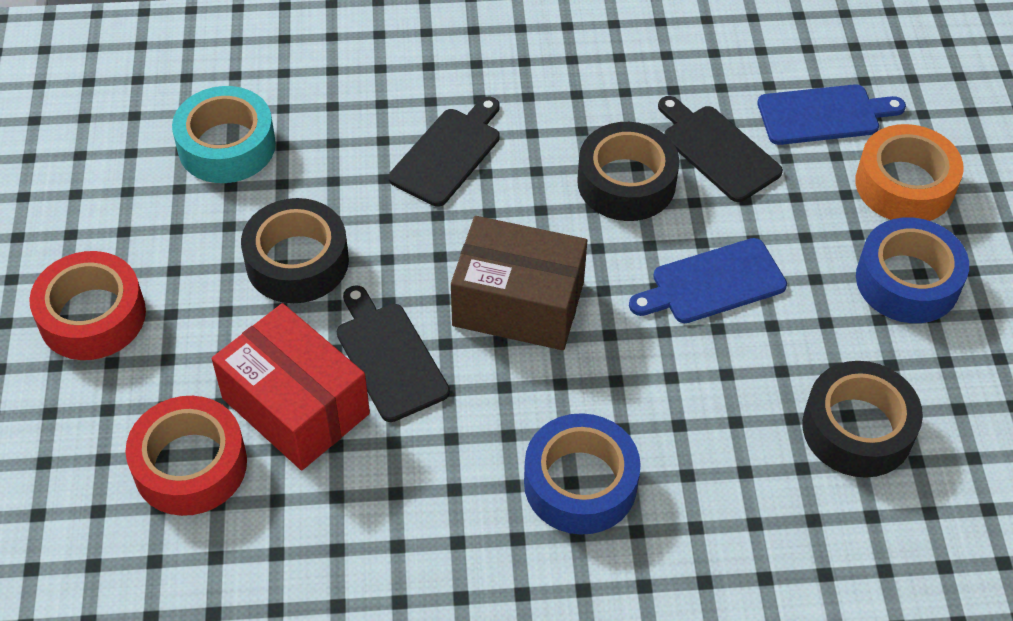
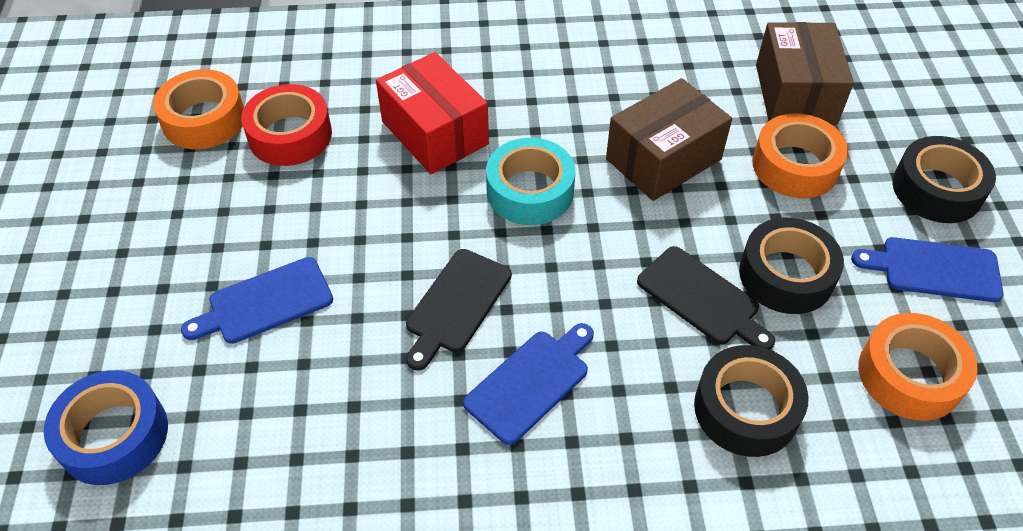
black cutting board: 3 -> 2
blue cutting board: 2 -> 3
blue tape: 2 -> 1
brown box: 1 -> 2
orange tape: 1 -> 3
red tape: 2 -> 1

